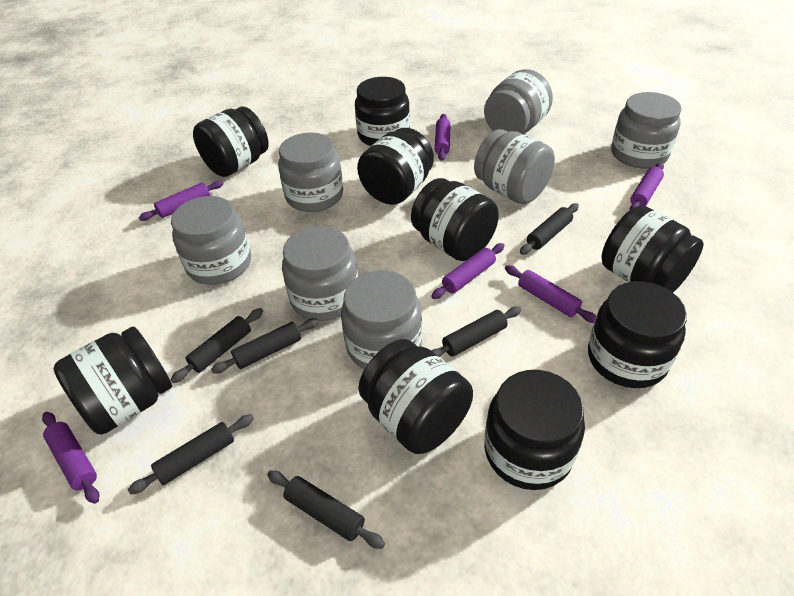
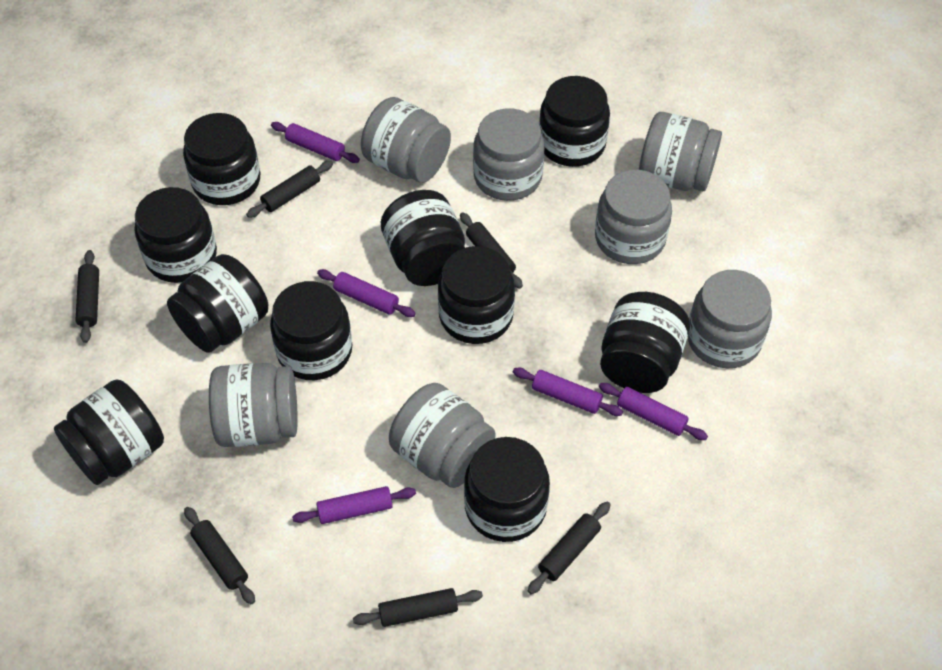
black jar: 9 -> 10
purple rolling pin: 6 -> 5

